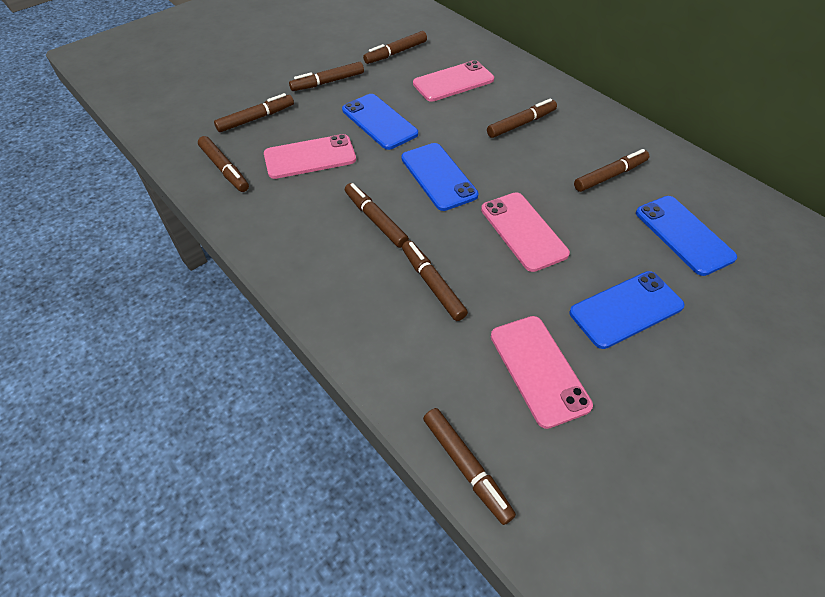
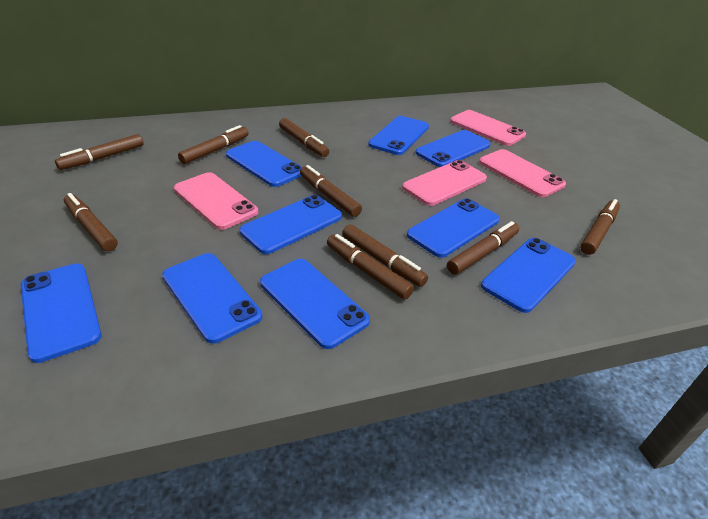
blue phone: 4 -> 9

